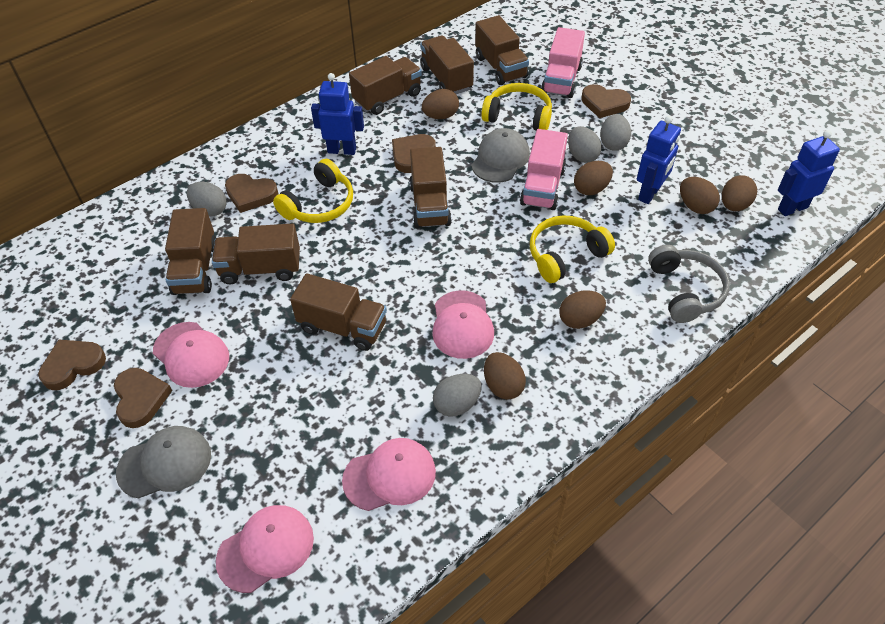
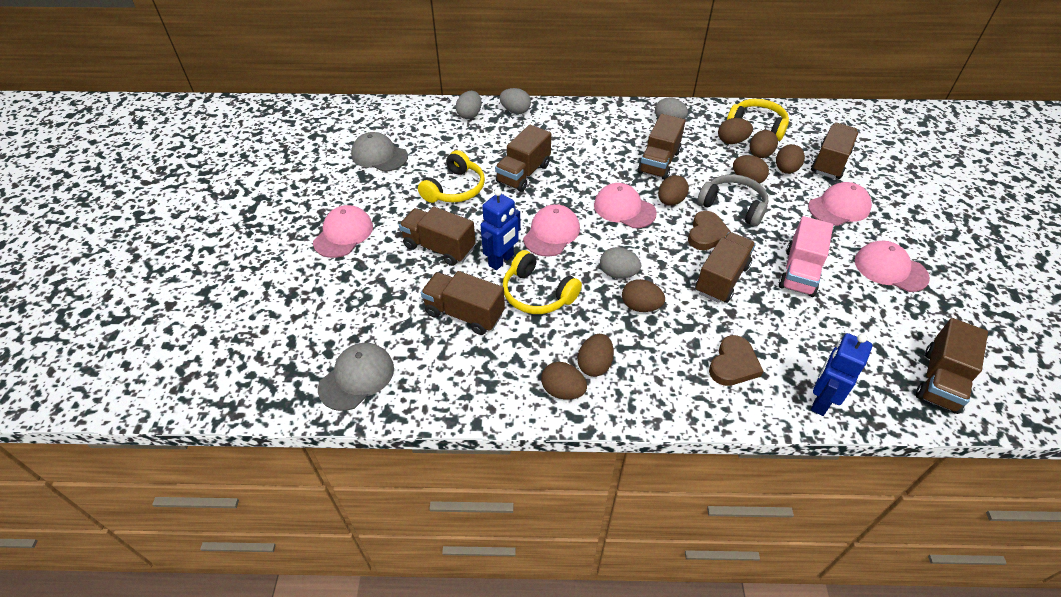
blue robot: 3 -> 2
brown egg: 6 -> 8
brown heart: 5 -> 2
pink cap: 4 -> 5
pink truck: 2 -> 1

